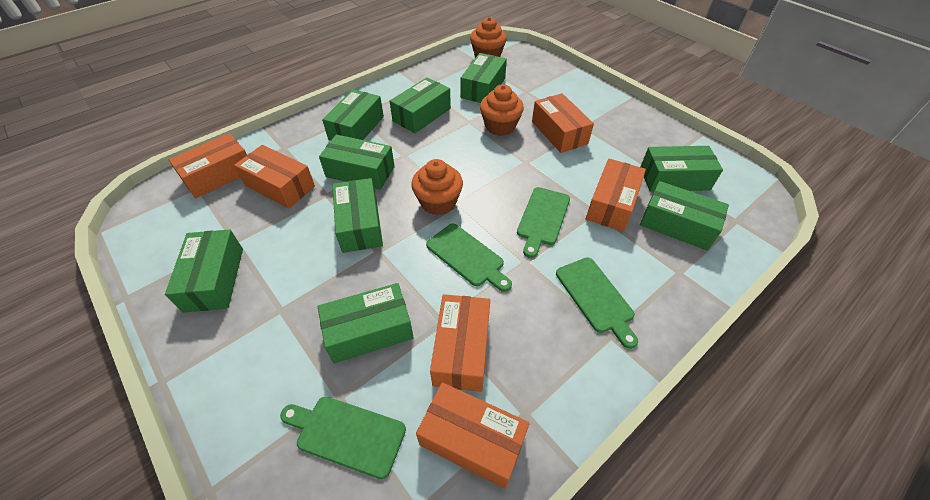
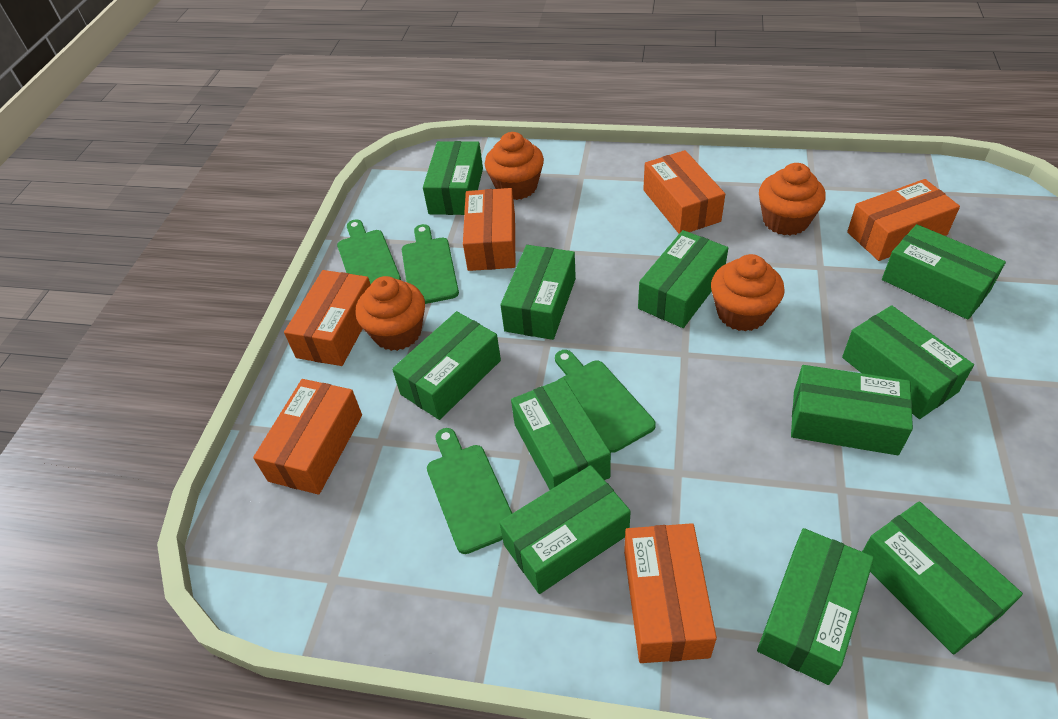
green box: 9 -> 11
orange cupcake: 3 -> 4

